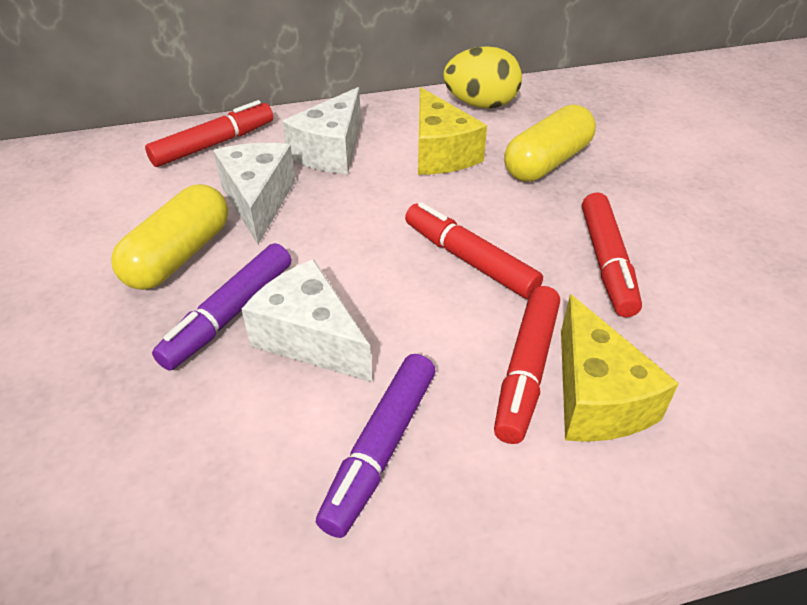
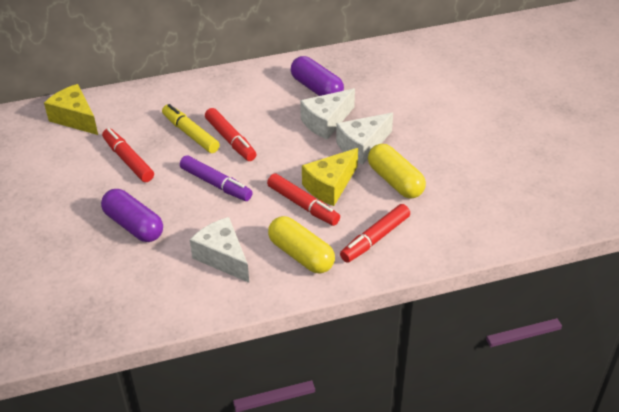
purple capsule: 0 -> 2
purple marker: 2 -> 1
yellow egg: 1 -> 0
yellow marker: 0 -> 1

